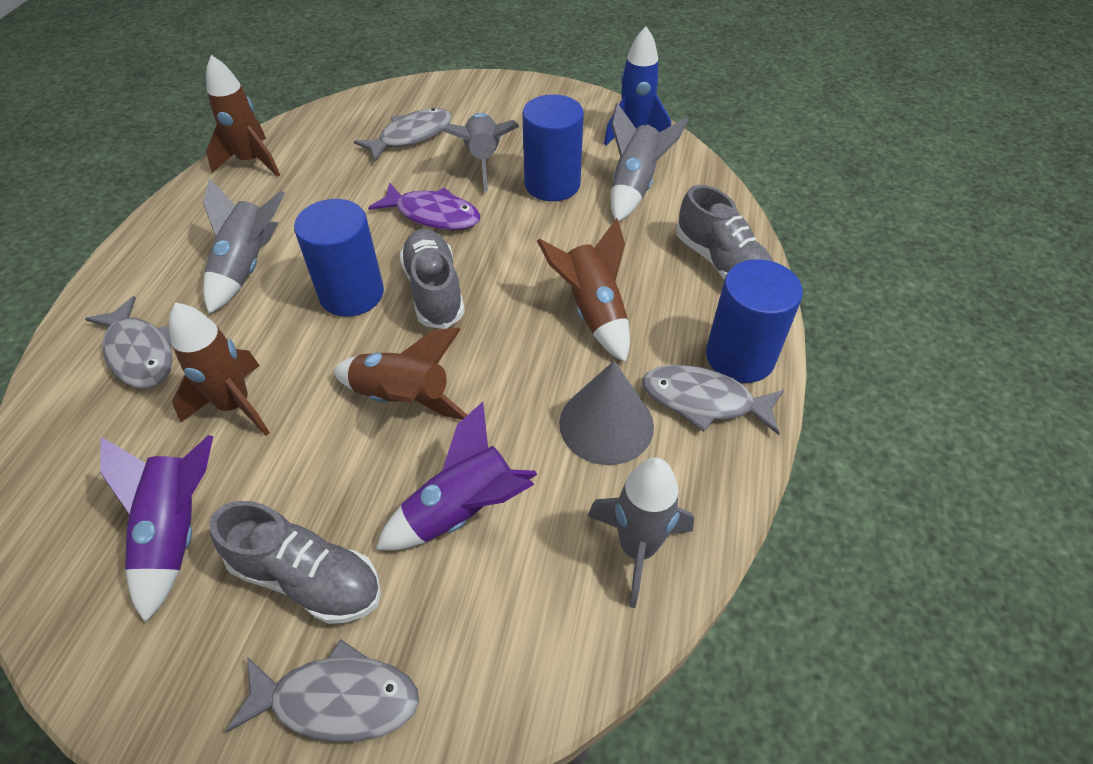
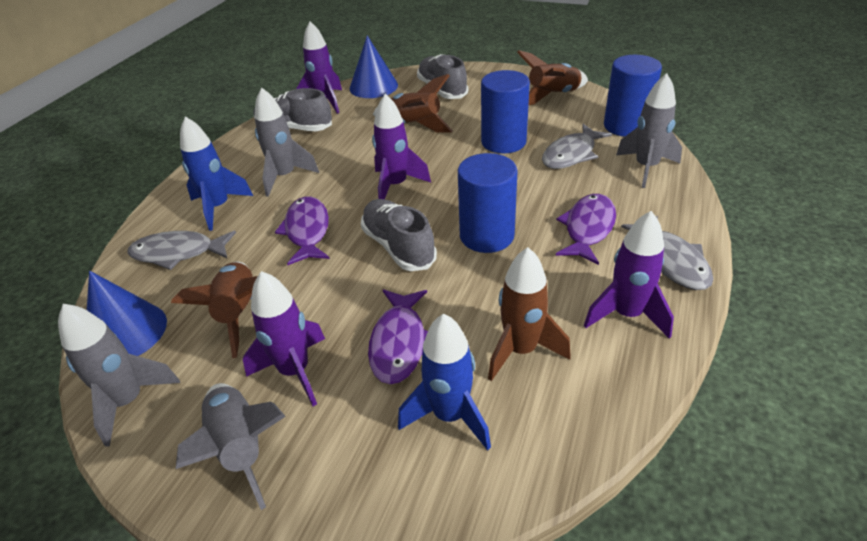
blue cone: 0 -> 2
blue rocket: 1 -> 2
grey cone: 1 -> 0
grey fish: 4 -> 3
purple fish: 1 -> 3
purple rocket: 2 -> 4

